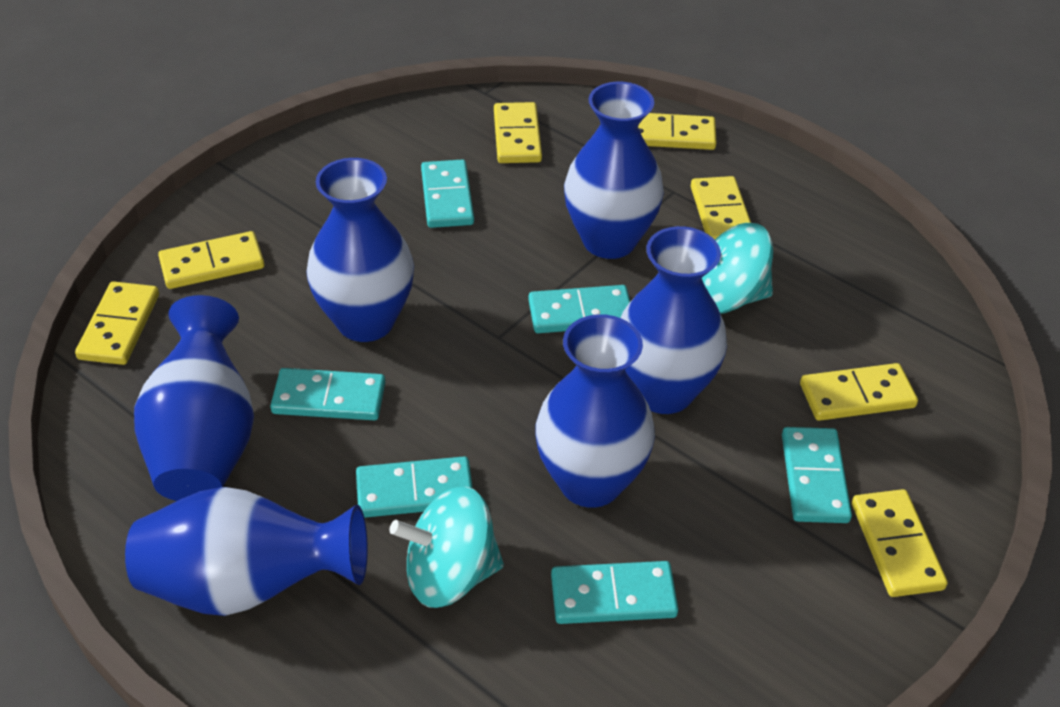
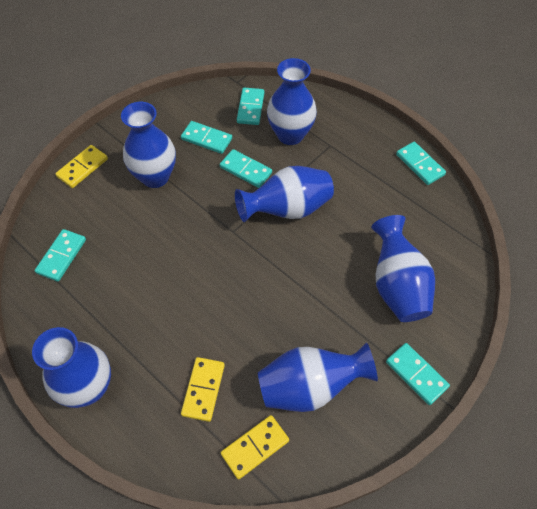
turquoise spinning top: 2 -> 0
yellow domino: 7 -> 3

